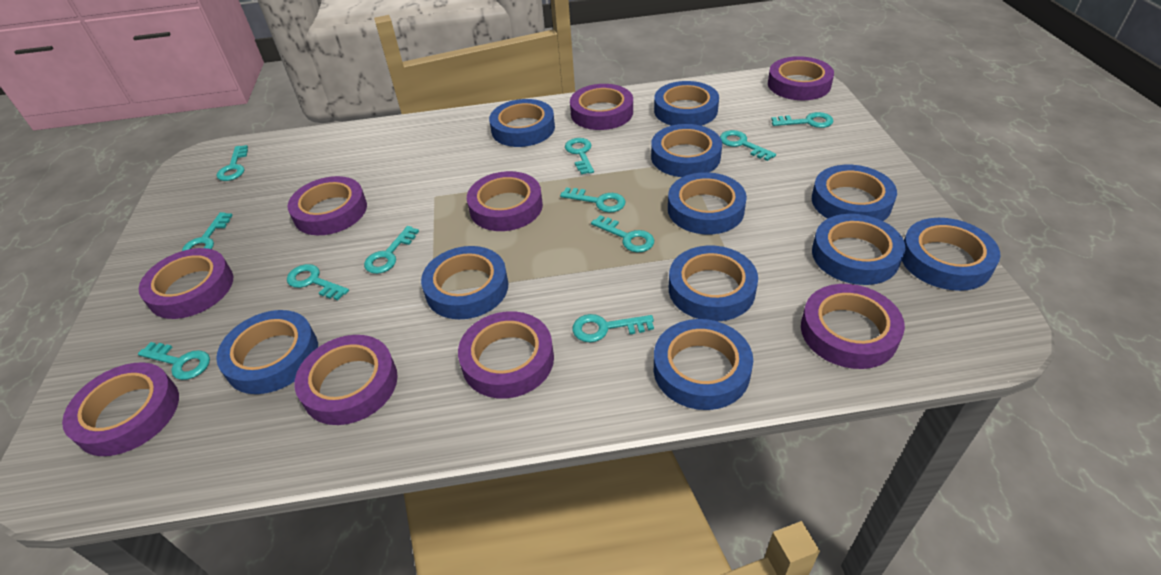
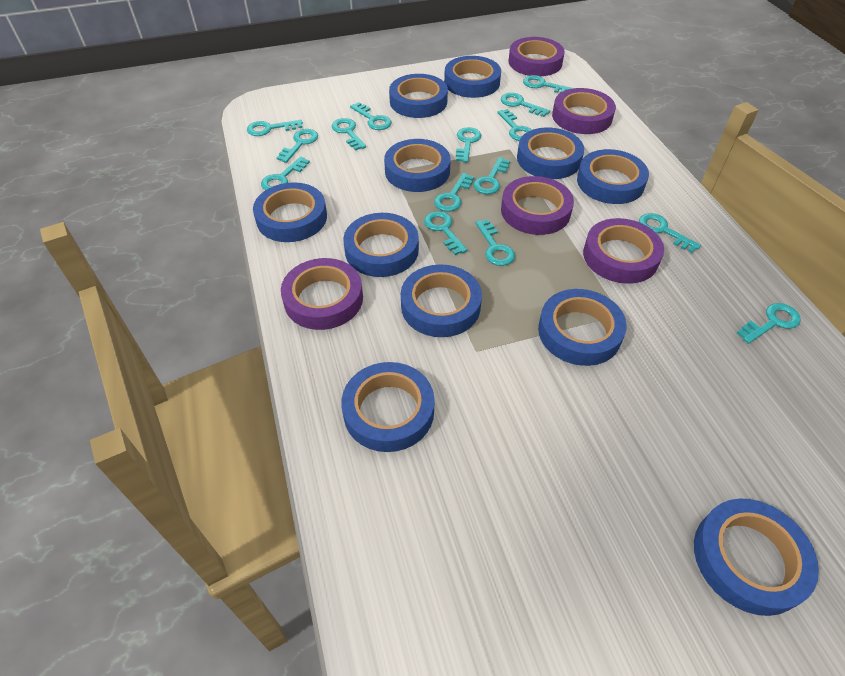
purple tape: 9 -> 5
turquoise key: 11 -> 15

